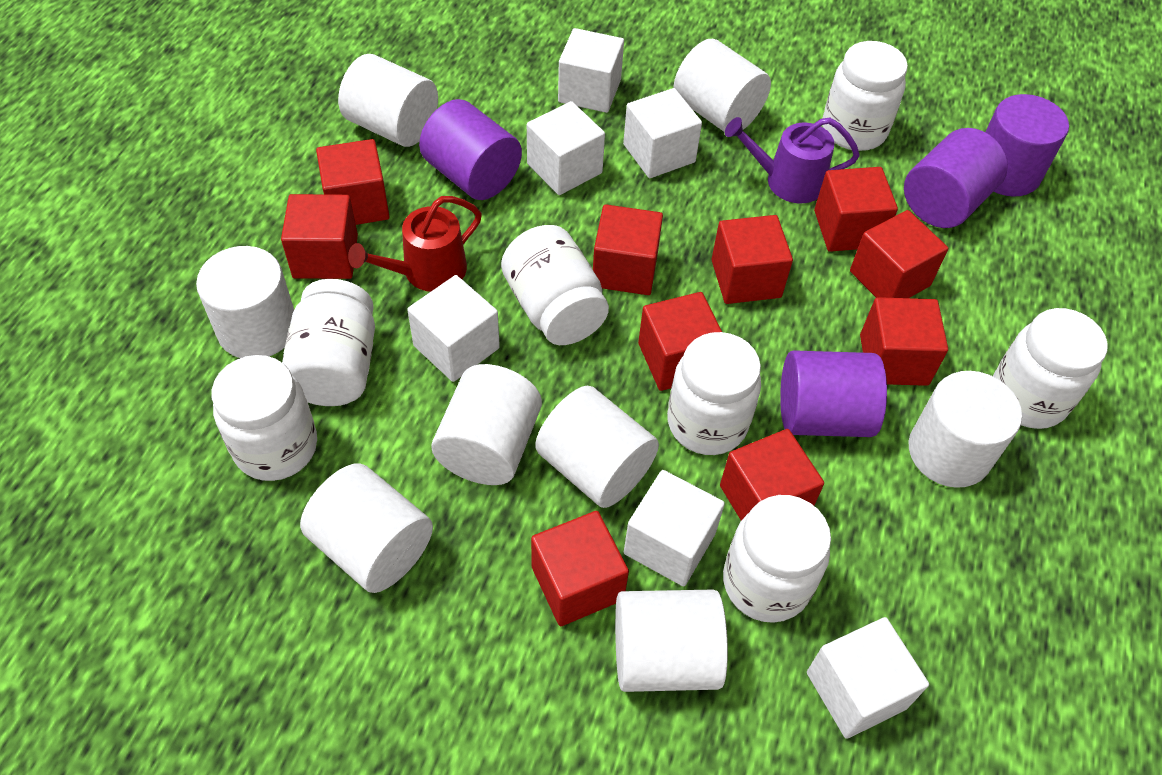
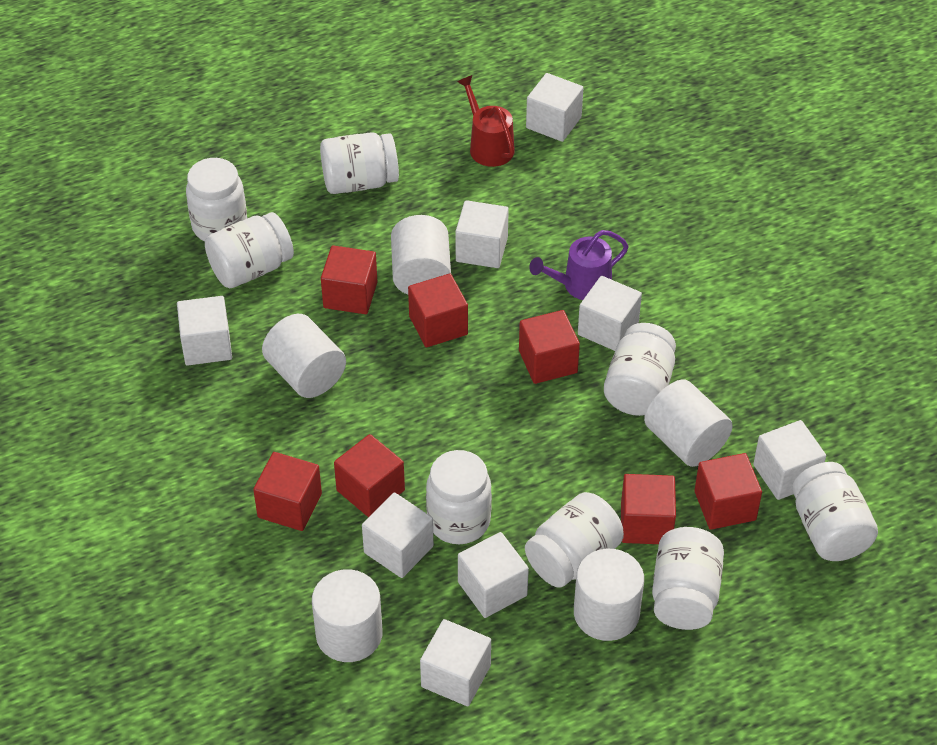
purple cylinder: 4 -> 0
red cube: 10 -> 7
white cube: 6 -> 8
white cylinder: 8 -> 5
white jar: 7 -> 8

